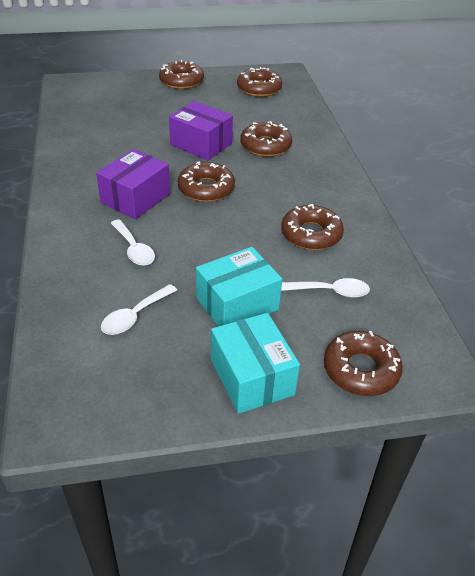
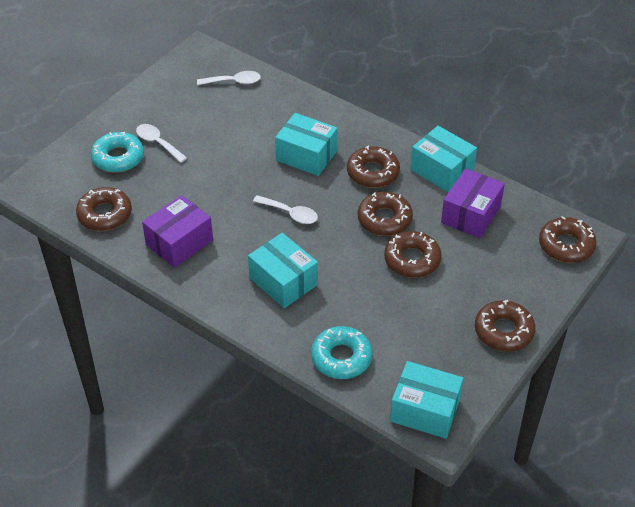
turquoise box: 2 -> 4
turquoise donut: 0 -> 2

